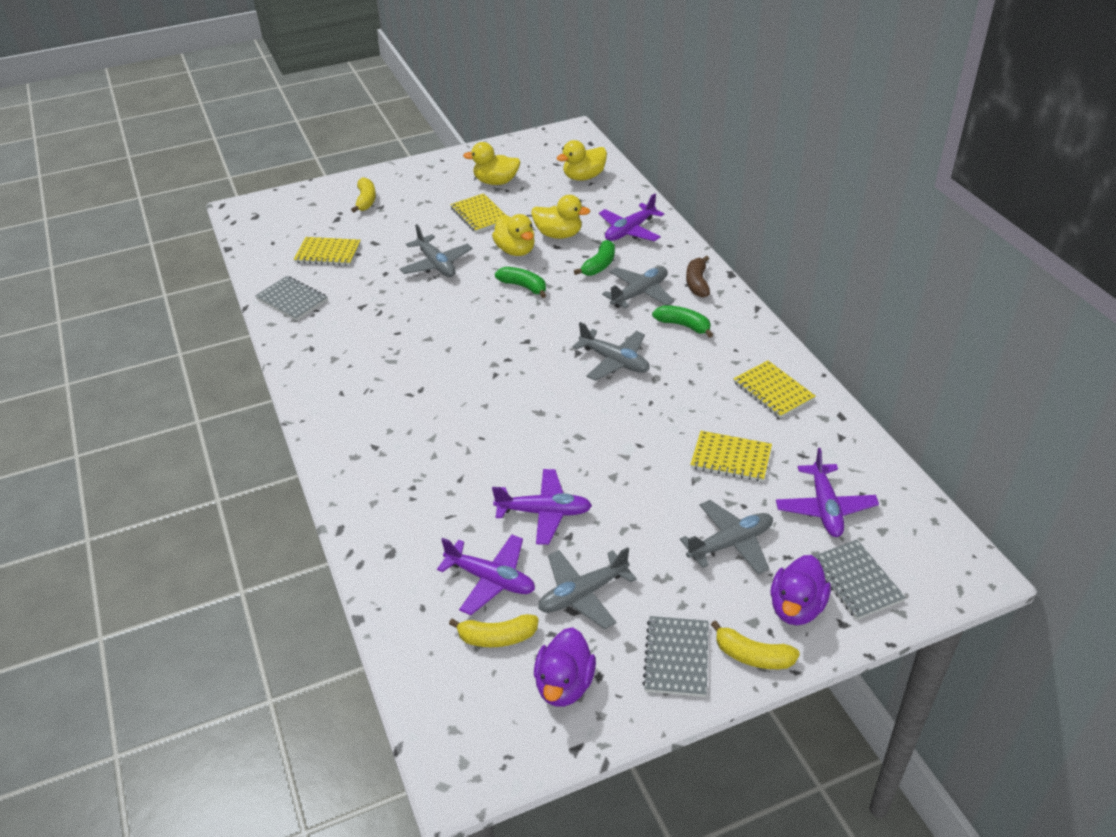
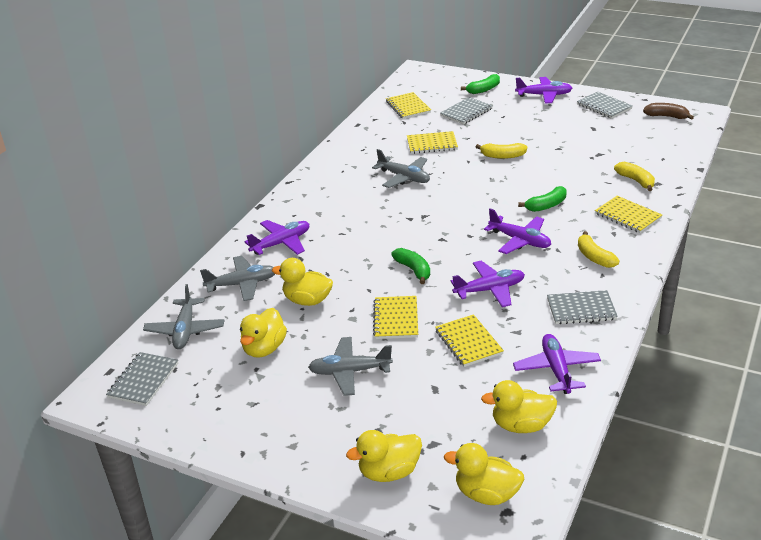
grey notebook: 3 -> 4
grey plane: 5 -> 4
purple duck: 2 -> 0
purple plane: 4 -> 5
yellow duck: 4 -> 5
yellow notebook: 4 -> 5

